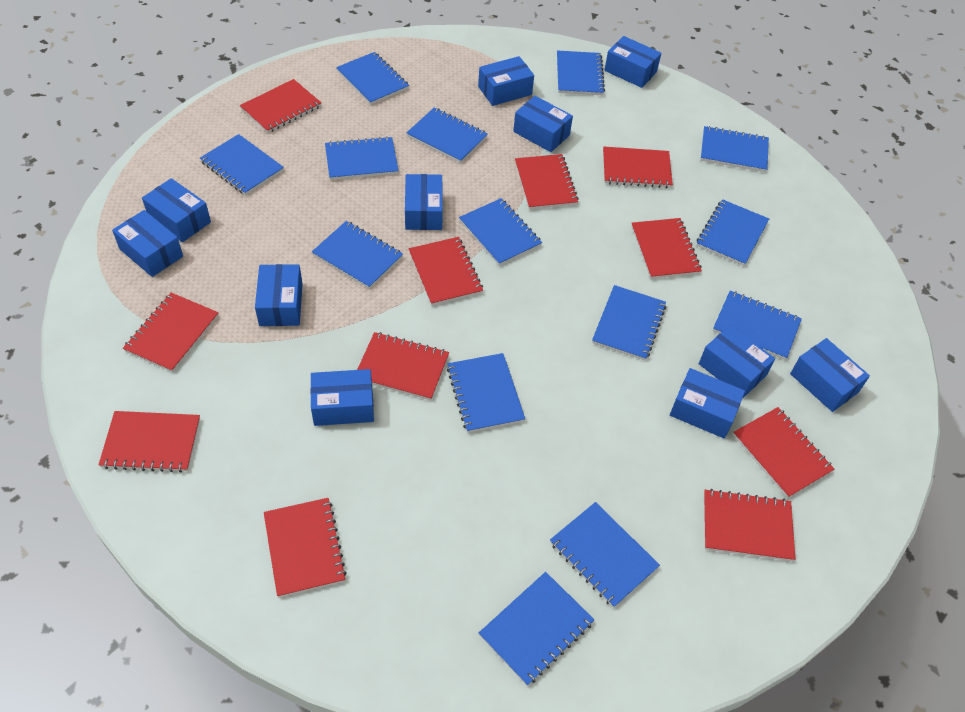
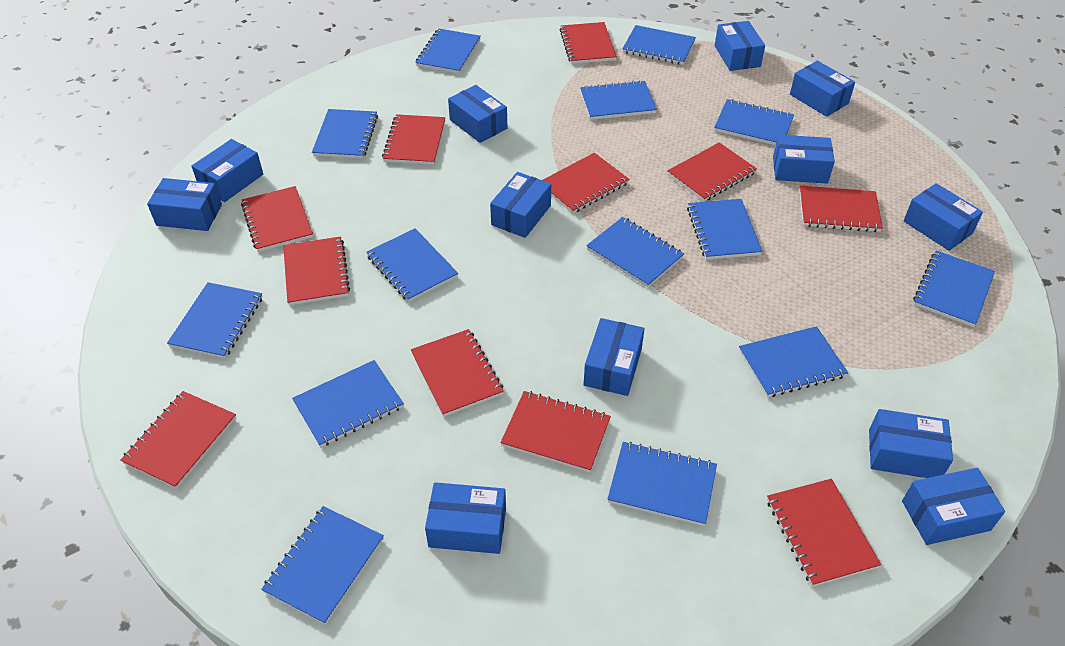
blue box: 11 -> 12

